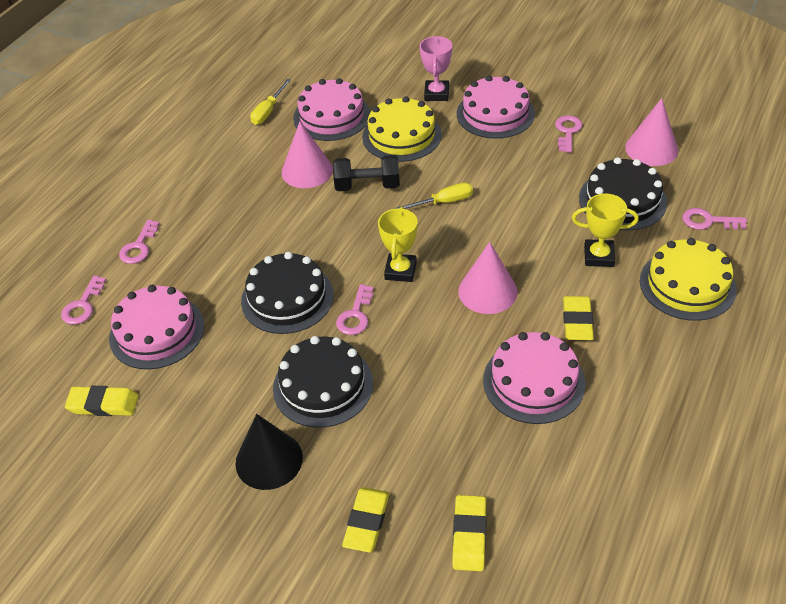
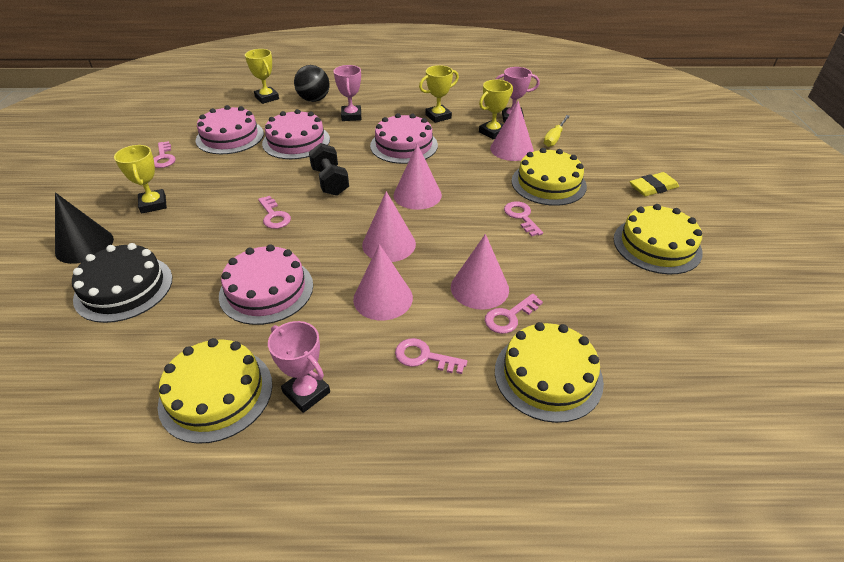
black ball: 0 -> 1
black cake: 3 -> 1
pink cone: 3 -> 5
pink trophy: 1 -> 3
yellow cake: 2 -> 4
yellow eraser: 4 -> 1
yellow screwdriver: 2 -> 1
yellow trophy: 2 -> 4

